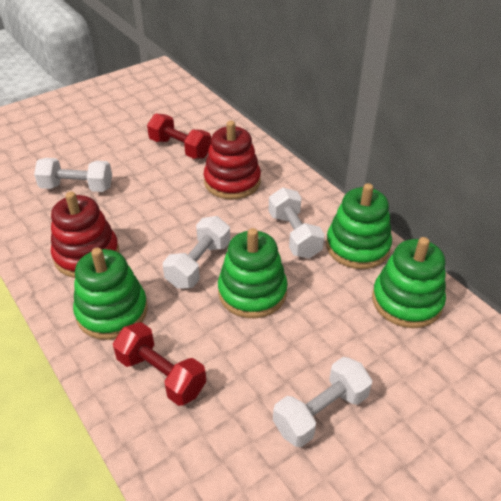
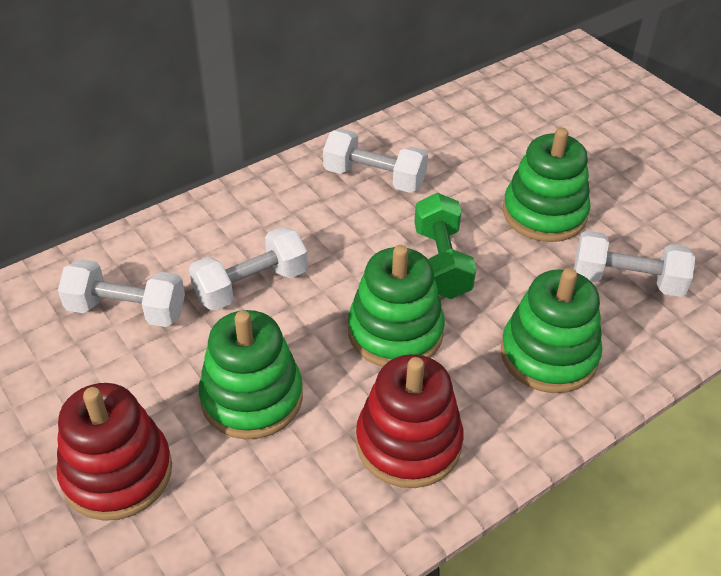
green dumbbell: 0 -> 1
red dumbbell: 2 -> 0

